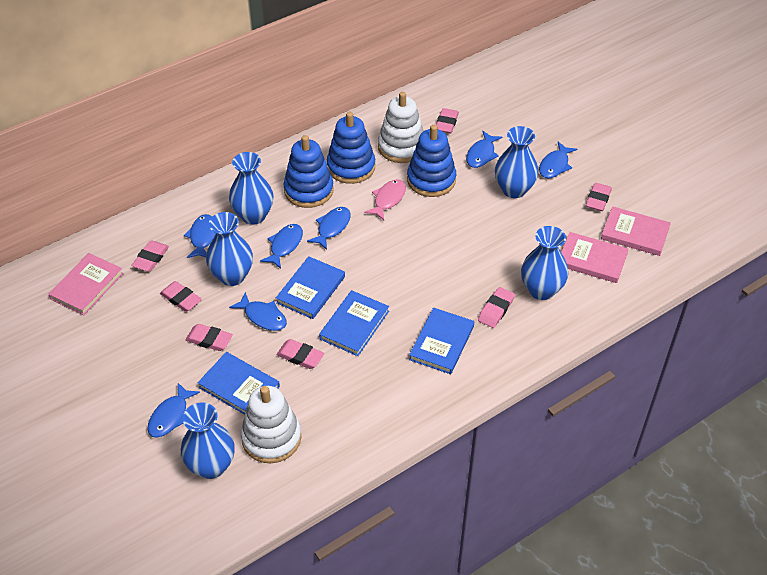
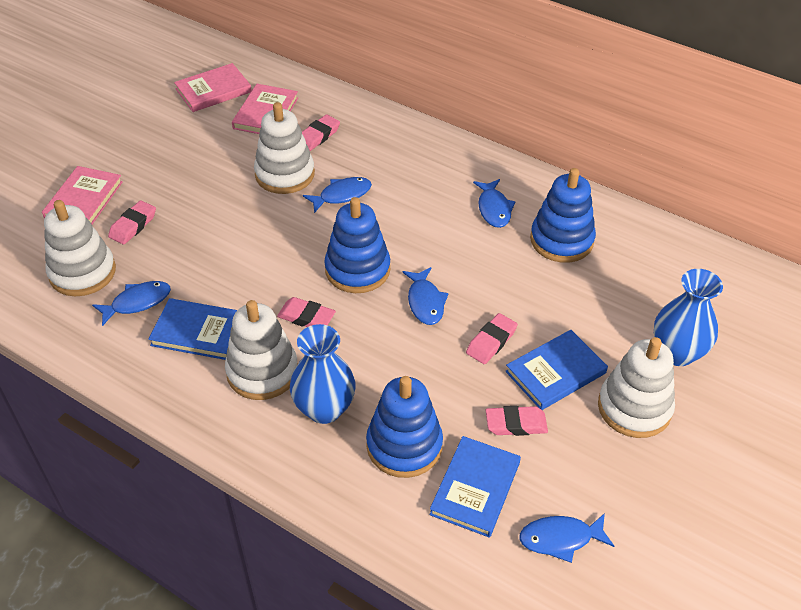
blue book: 4 -> 3
blue fish: 7 -> 5
blue vase: 5 -> 2
pink eraser: 7 -> 5
pink fish: 1 -> 0
white stacking toy: 2 -> 4

